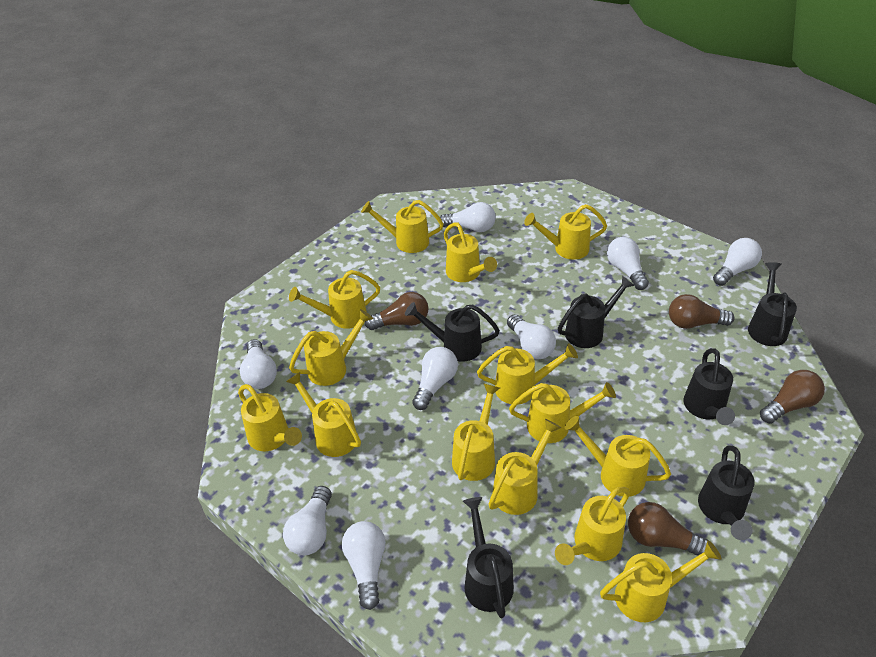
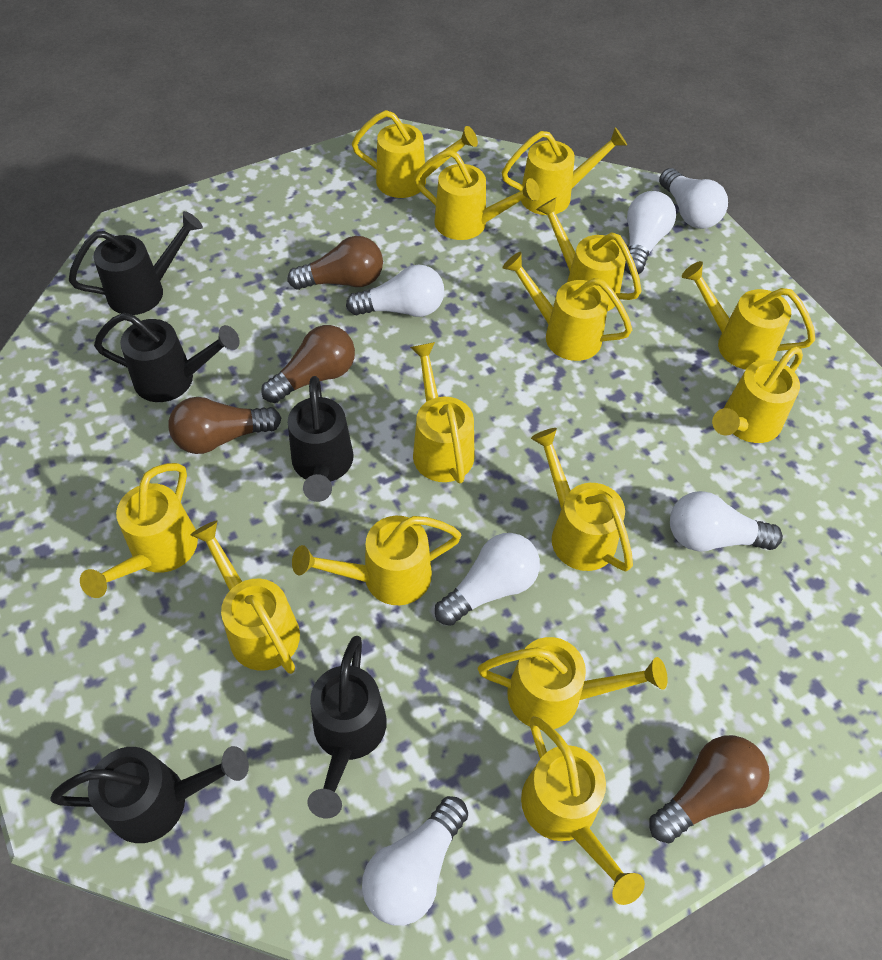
black watering can: 6 -> 5
white light bulb: 8 -> 6

